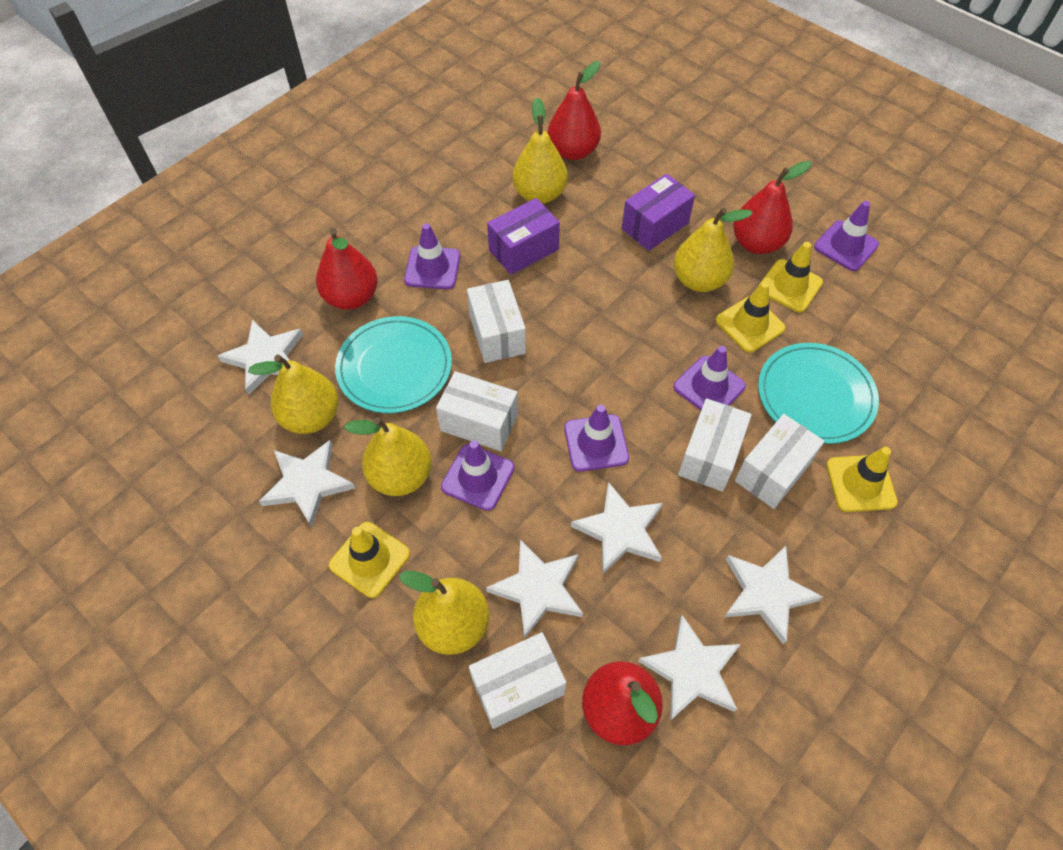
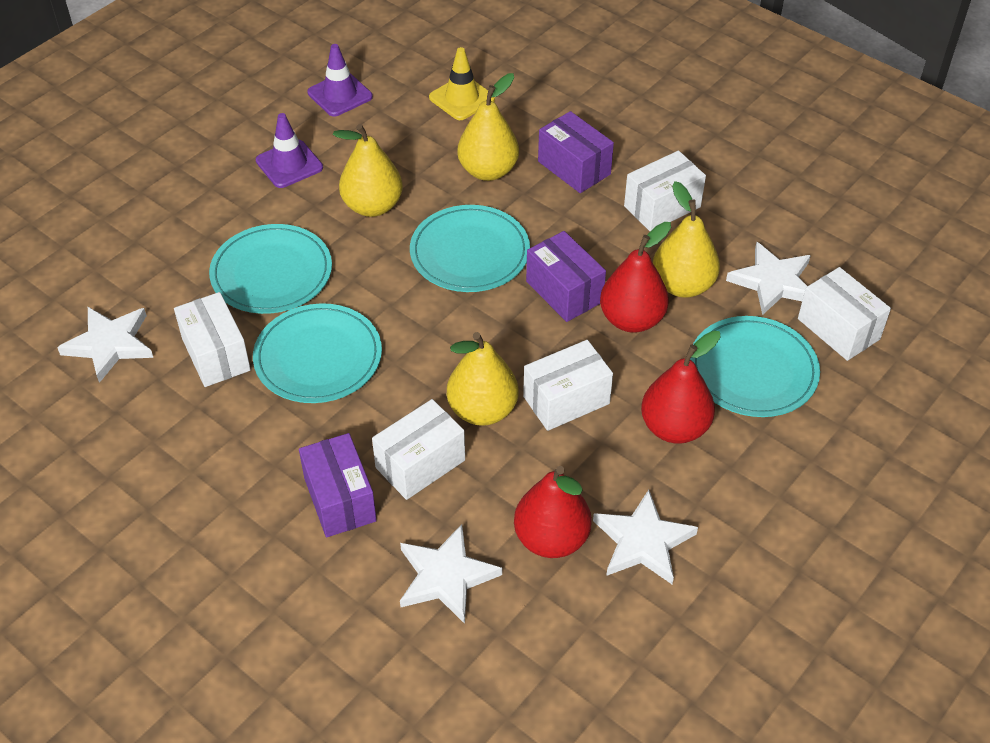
purple box: 2 -> 3
purple traffic cone: 5 -> 2
red pear: 4 -> 3
turquoise plate: 2 -> 4
white star: 6 -> 4
yellow pear: 5 -> 4
yellow traffic cone: 4 -> 1

